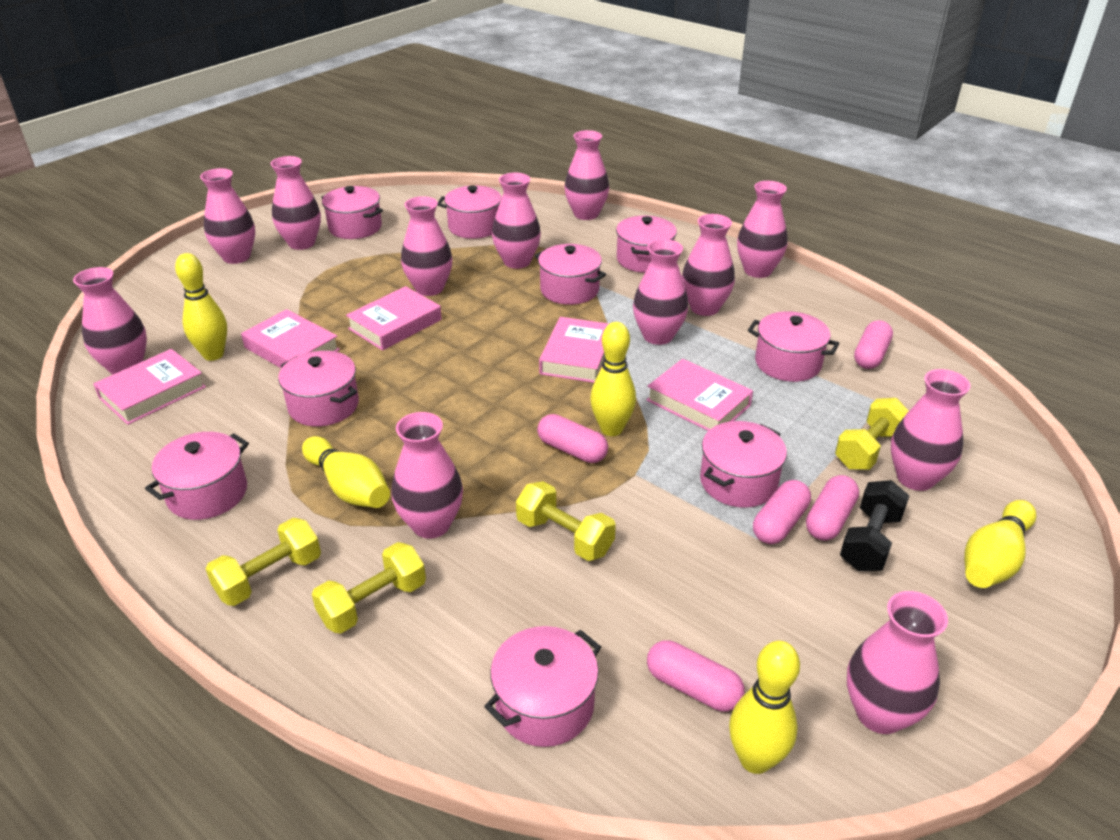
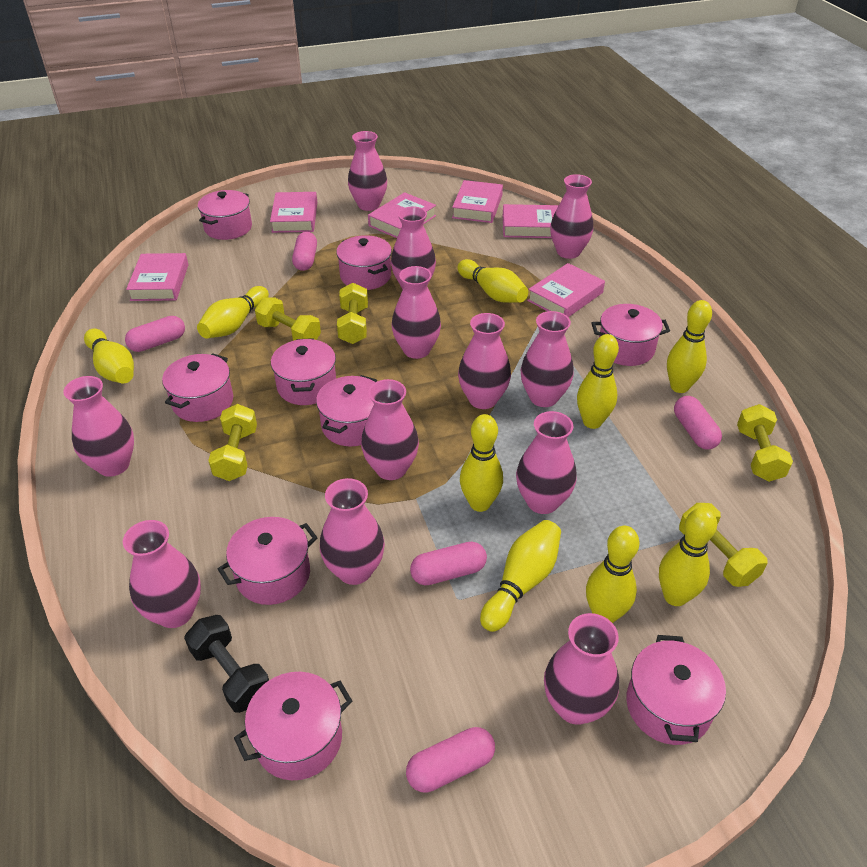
pink book: 5 -> 6
yellow bowling pin: 5 -> 9
yellow dumbbell: 4 -> 5

